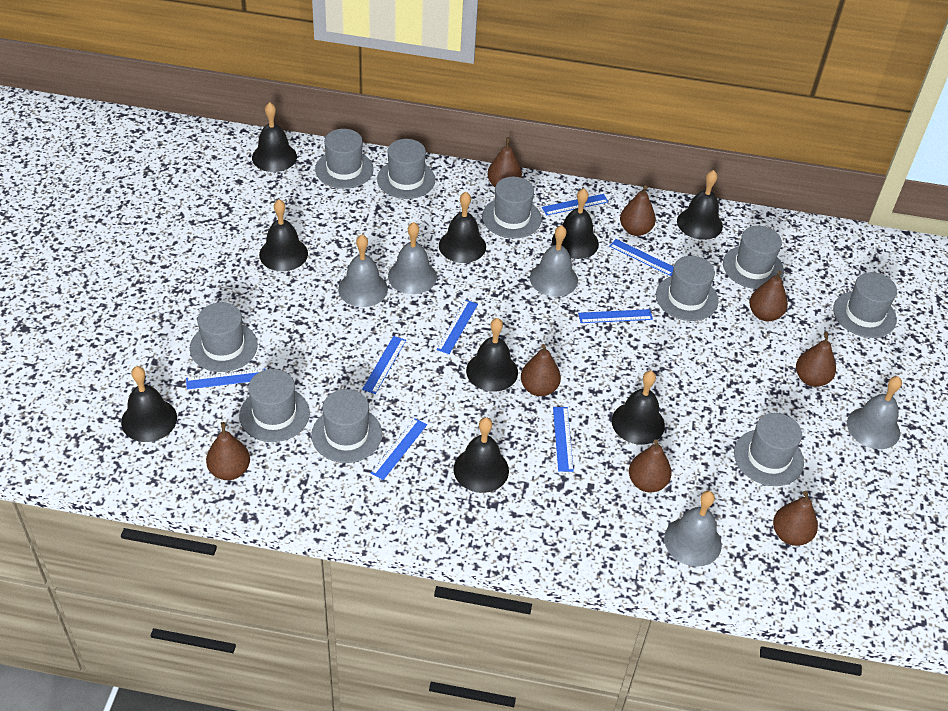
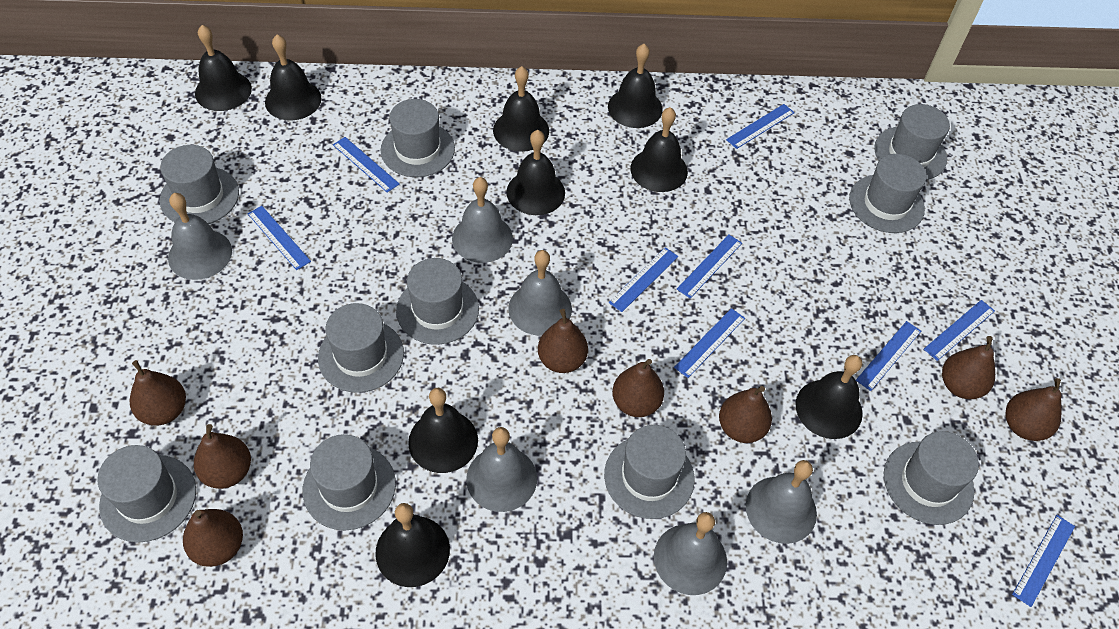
blue ruler: 8 -> 9
grey bell: 5 -> 6

